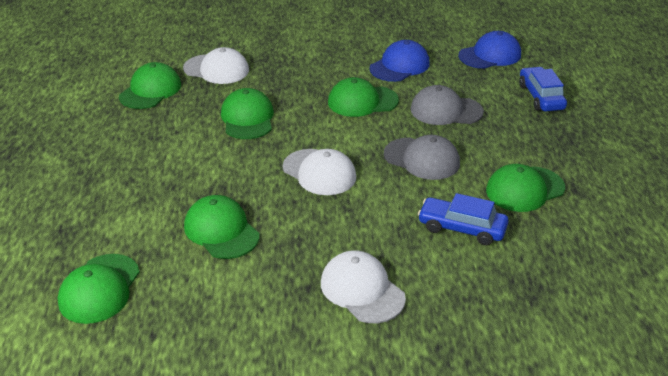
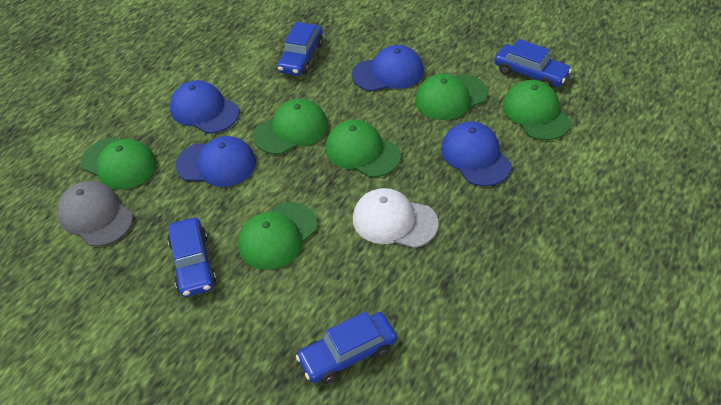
blue cap: 2 -> 4
blue car: 2 -> 4
grey cap: 2 -> 1
white cap: 3 -> 1

